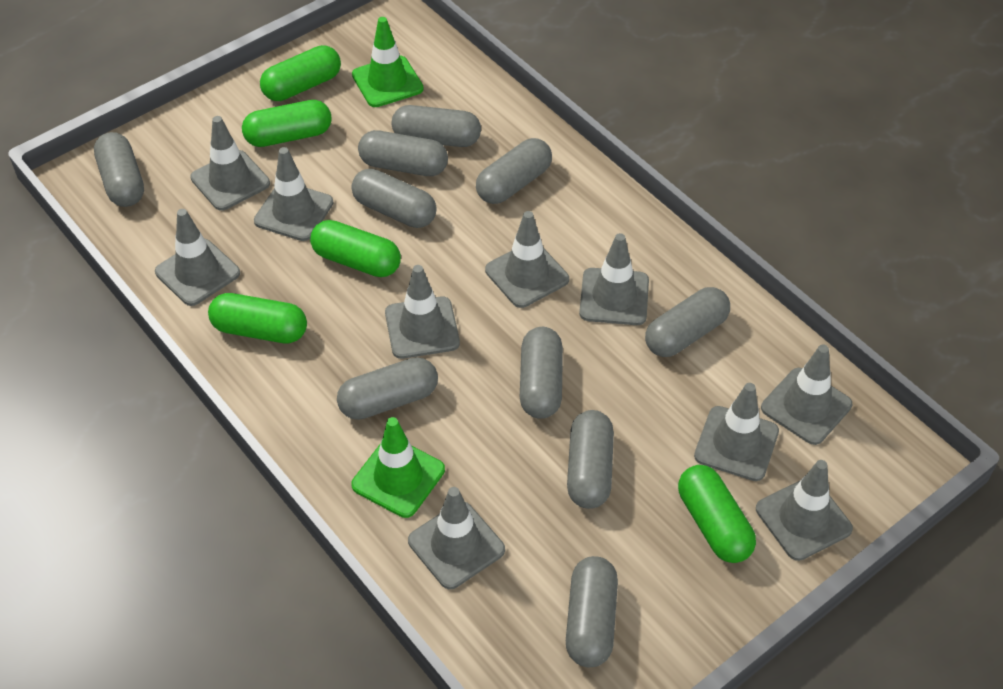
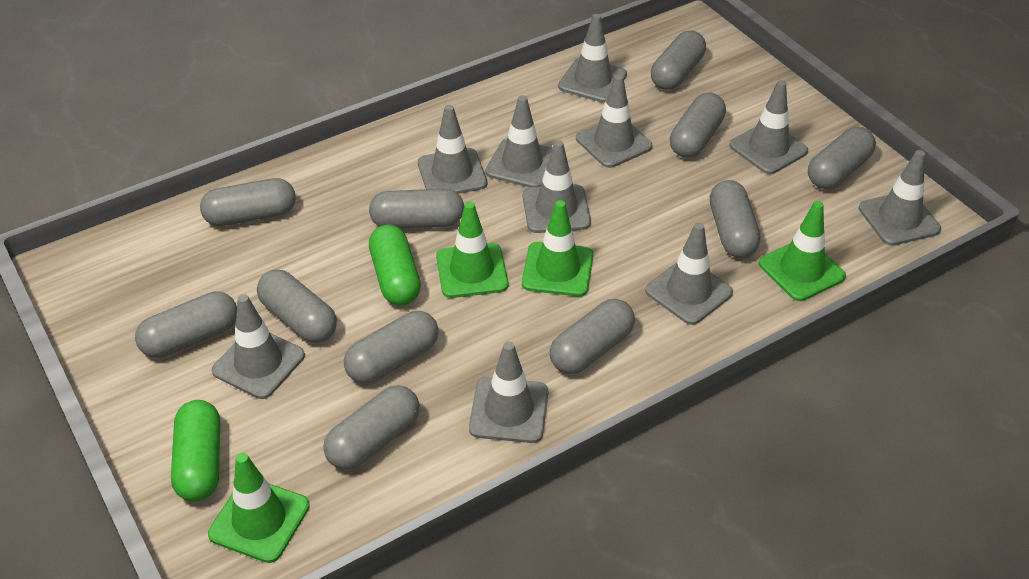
green capsule: 5 -> 2
green traffic cone: 2 -> 4
grey capsule: 10 -> 11

